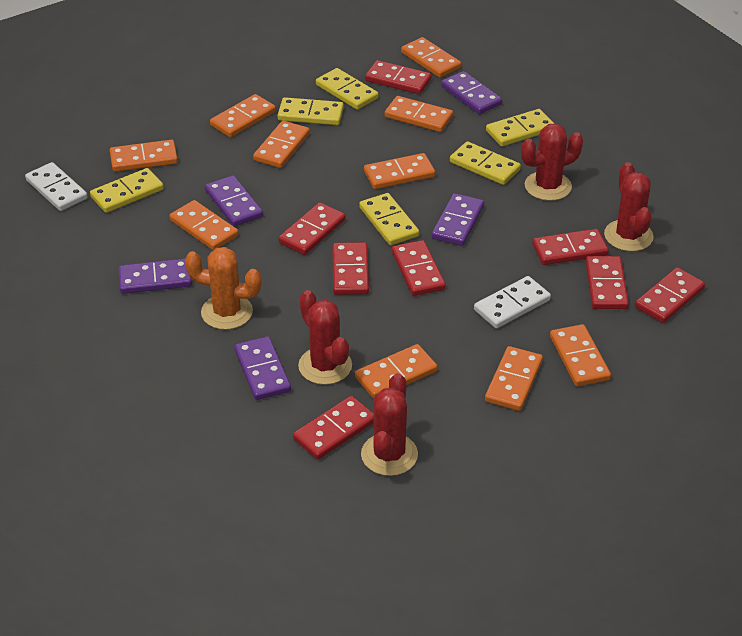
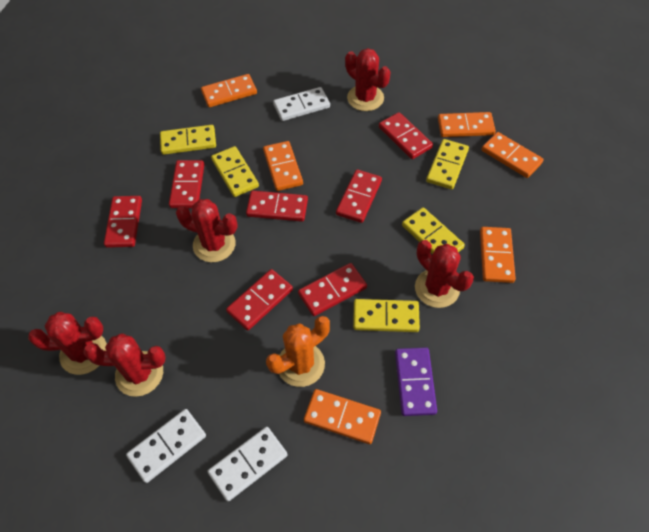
orange domino: 10 -> 6
purple domino: 5 -> 1
red cactus: 4 -> 5
red domino: 8 -> 7
white domino: 2 -> 3
yellow domino: 6 -> 5

